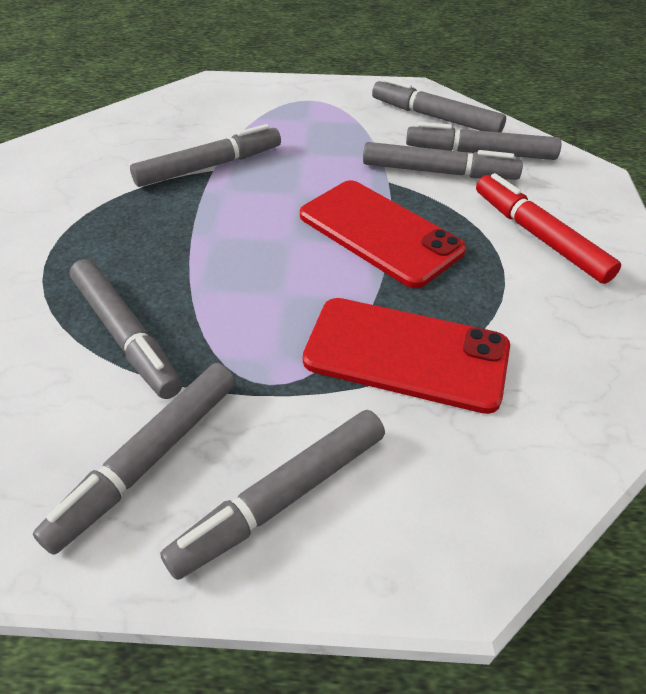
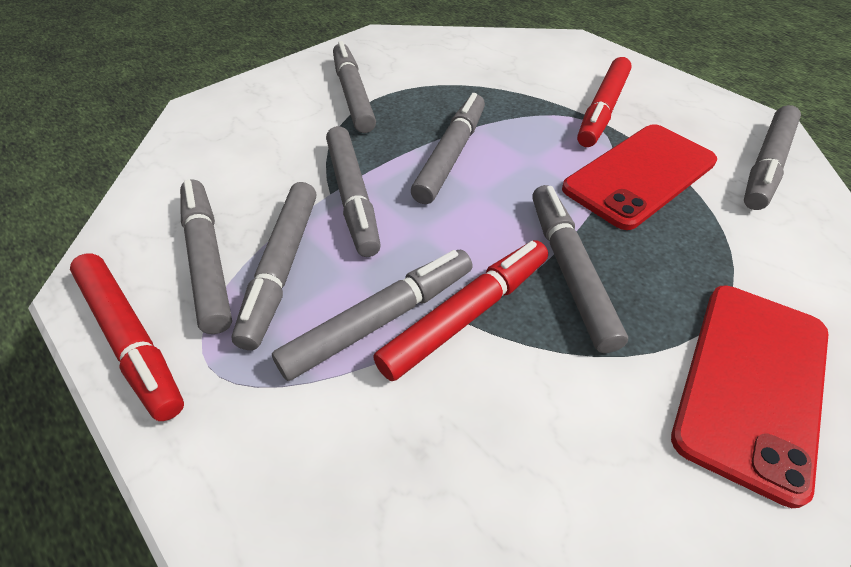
grey marker: 7 -> 8
red marker: 1 -> 3

